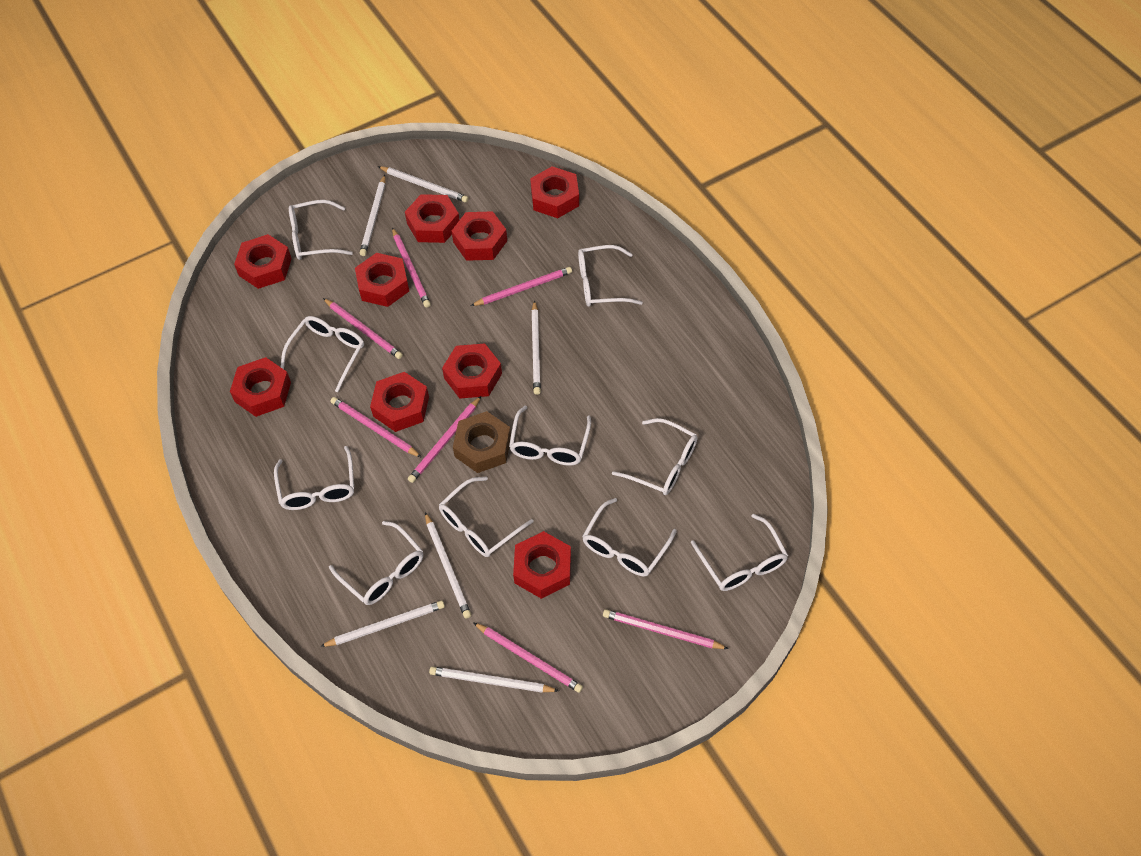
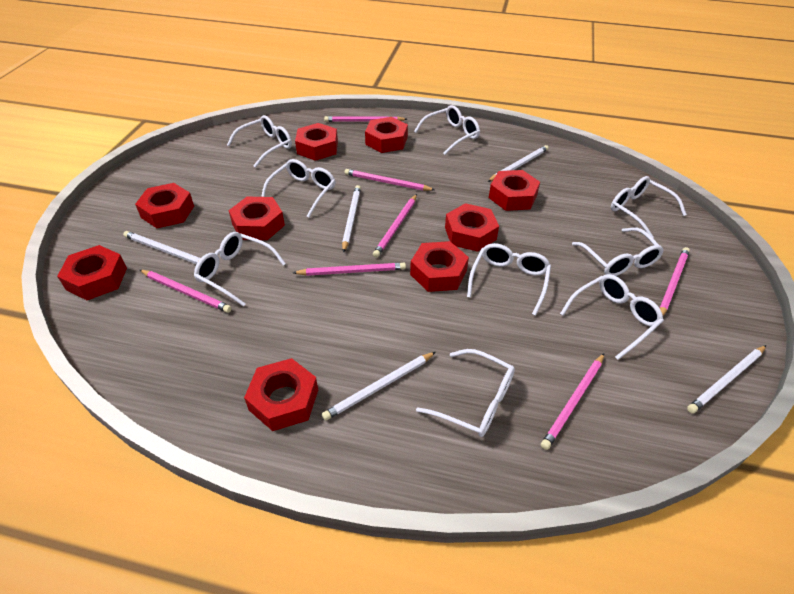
brown nut: 1 -> 0
white glasses: 10 -> 9
white pencil: 6 -> 5

